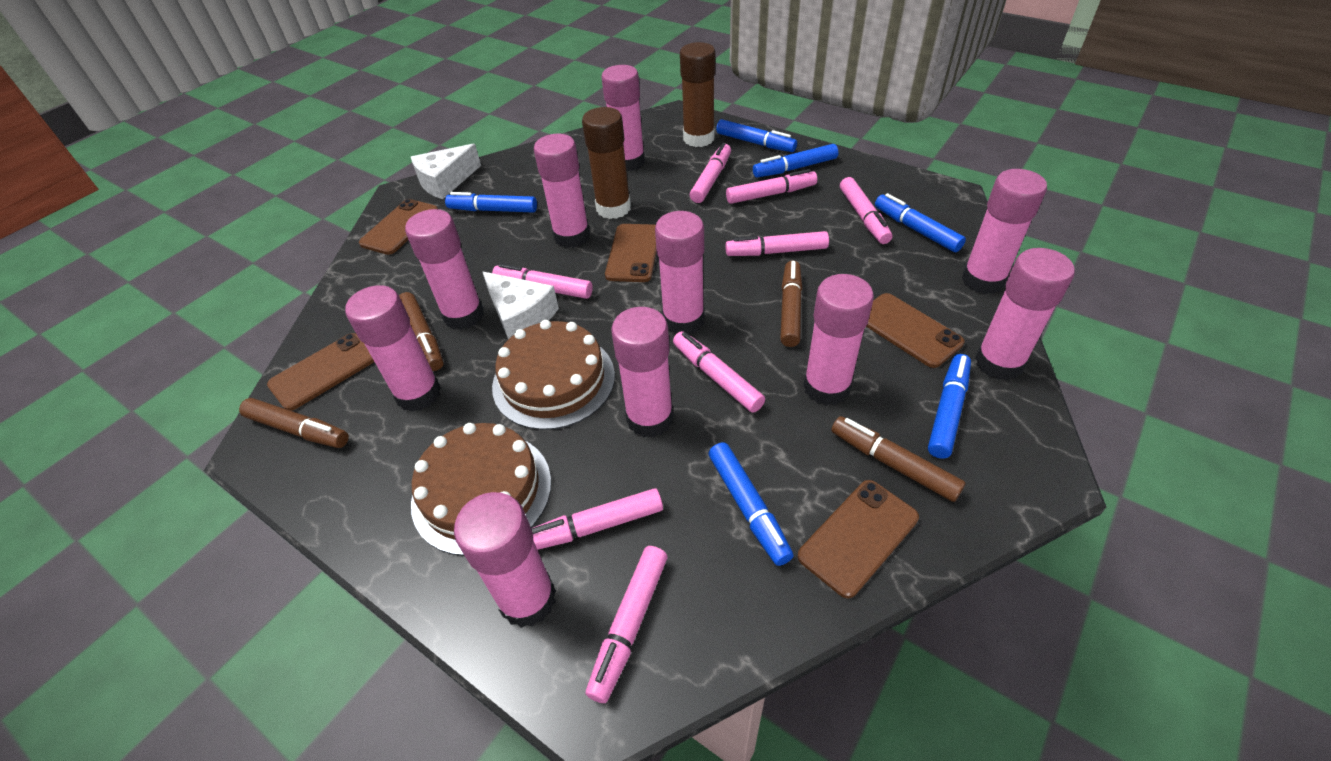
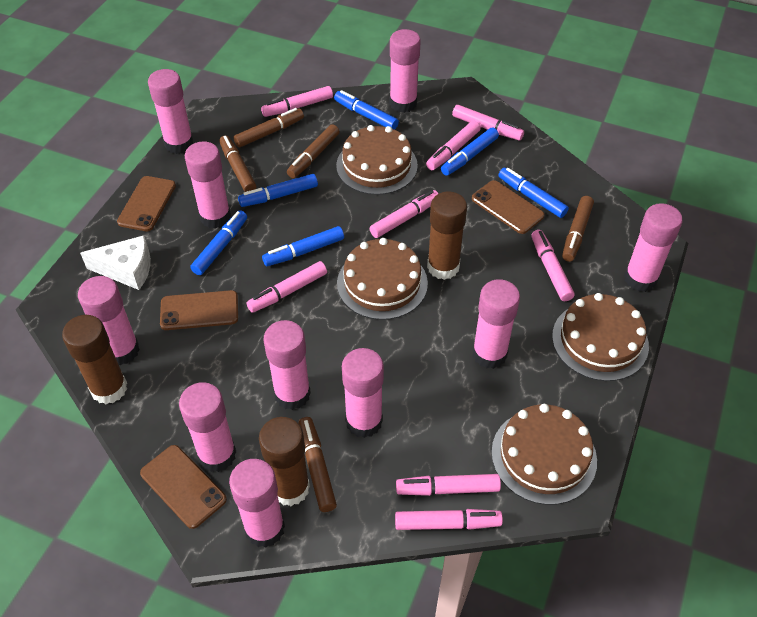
brown cake: 2 -> 4
brown glue stick: 2 -> 3
brown marker: 4 -> 5
brown phone: 5 -> 4
white cheese: 2 -> 1

